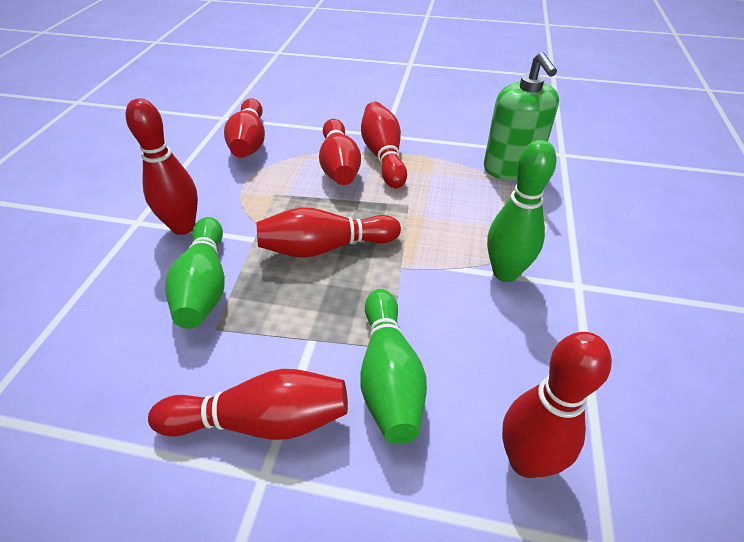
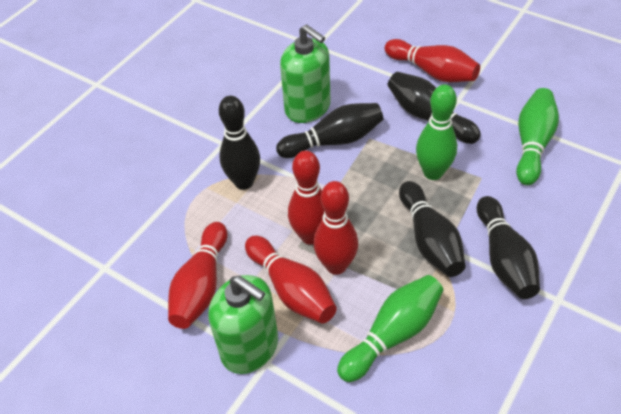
black bowling pin: 0 -> 5
green soap dispenser: 1 -> 2
red bowling pin: 7 -> 5

